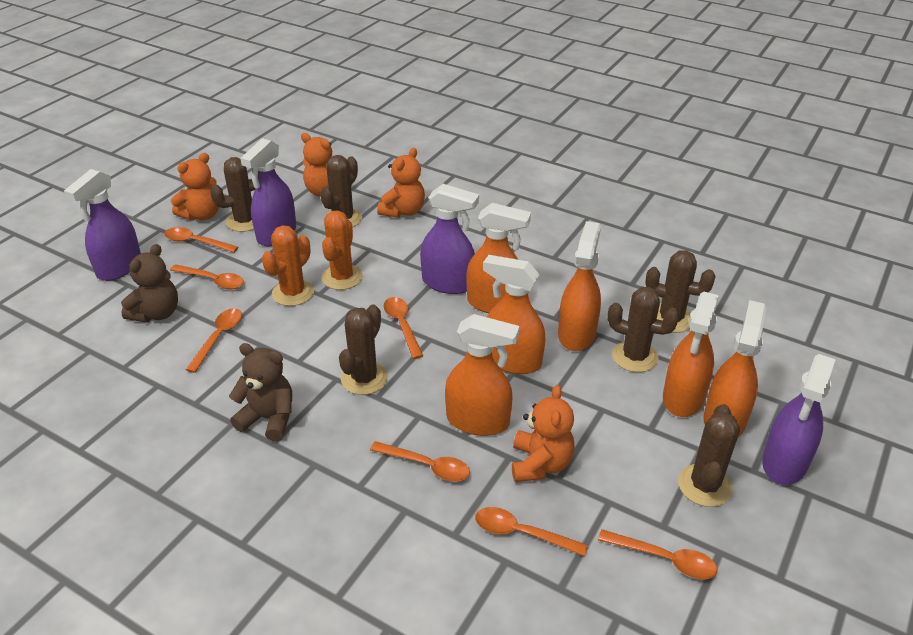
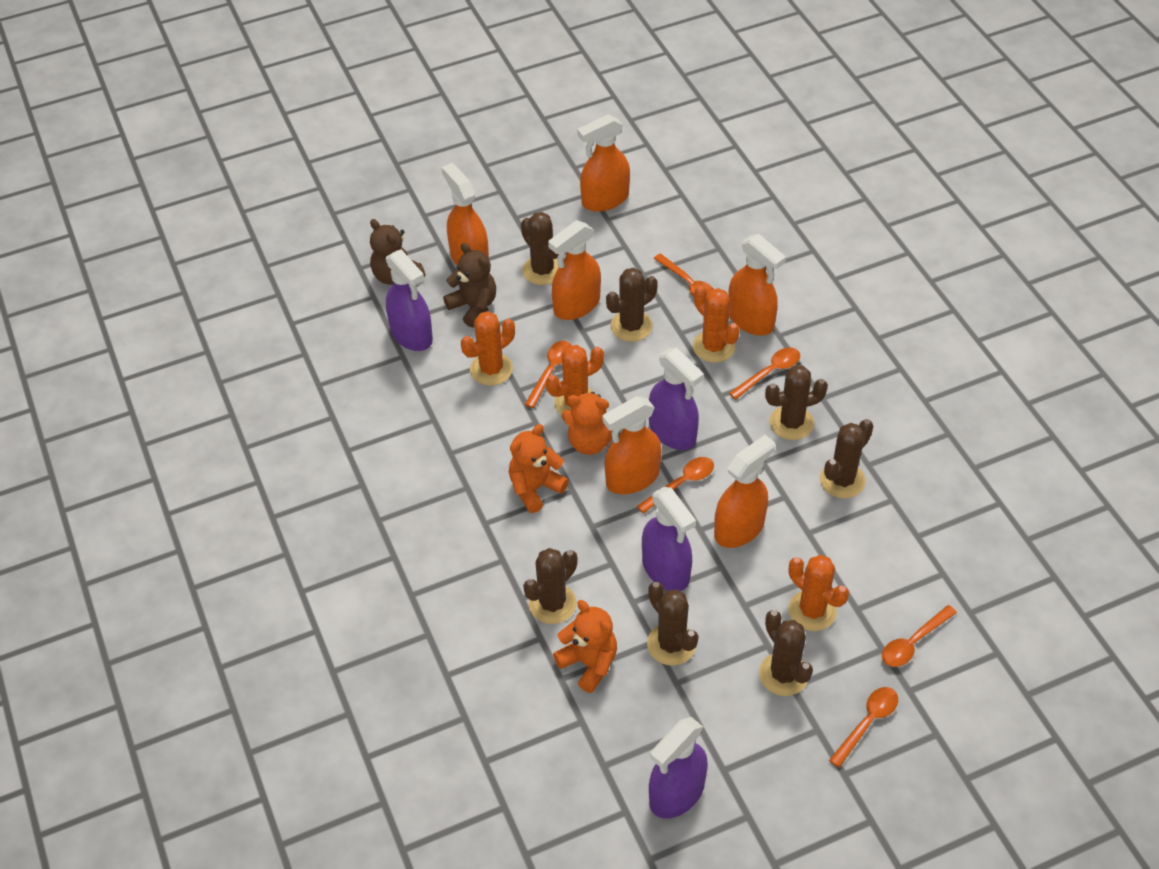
brown cactus: 6 -> 7
orange cactus: 2 -> 4
orange spoon: 7 -> 6
orange teddy bear: 4 -> 3

